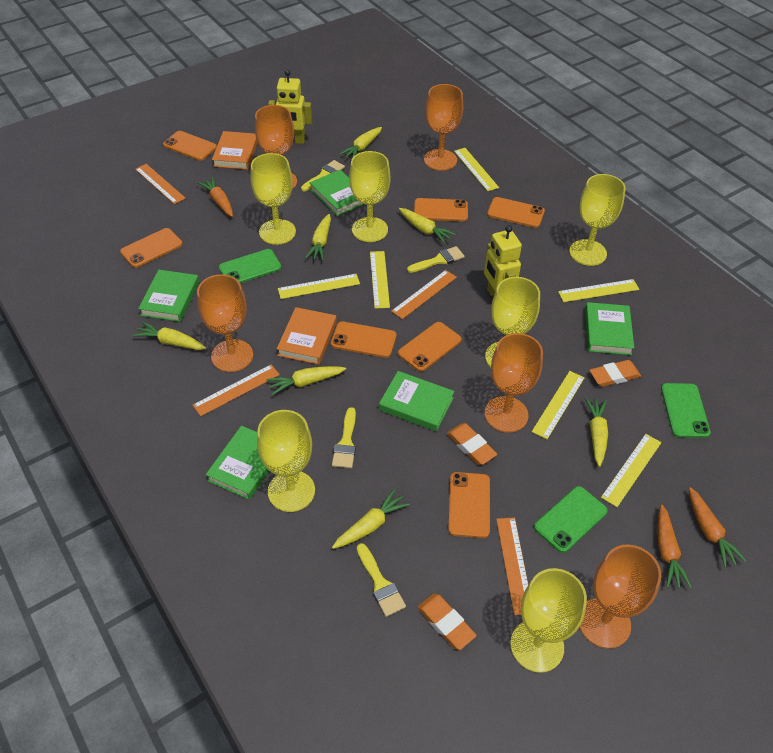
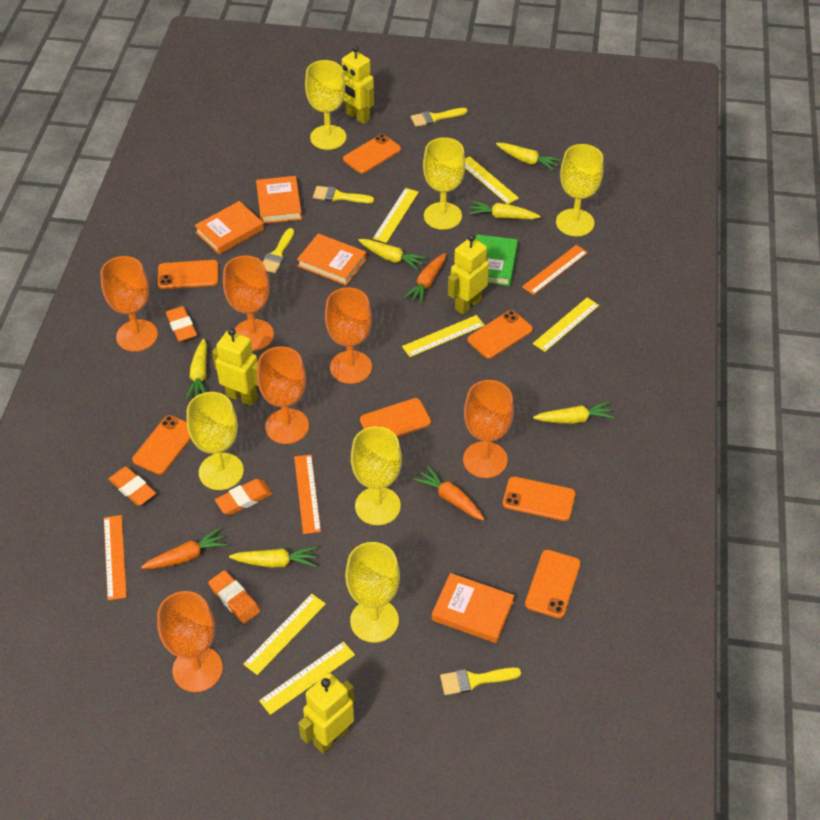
green book: 5 -> 1
green phone: 3 -> 0
orange book: 2 -> 4
orange eraser: 3 -> 4
orange goblet: 5 -> 6
orange ruler: 4 -> 3
yellow carrot: 7 -> 6
yellow robot: 2 -> 4

